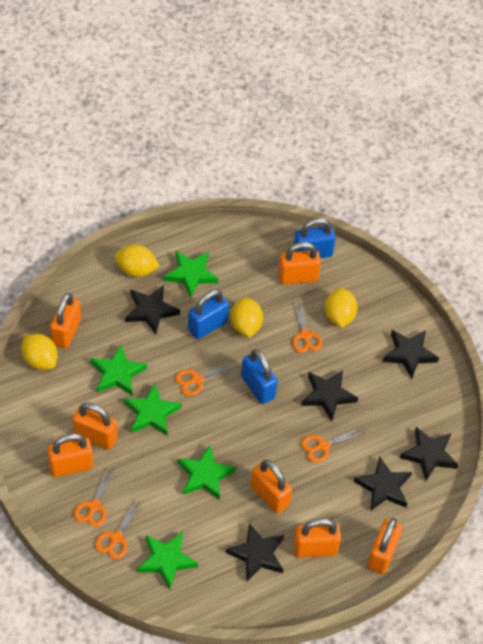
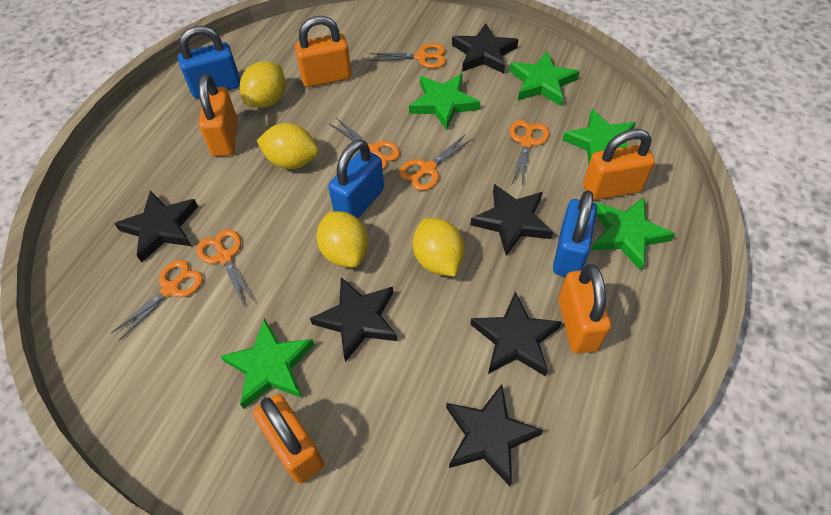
orange padlock: 7 -> 5
orange scissors: 5 -> 6

